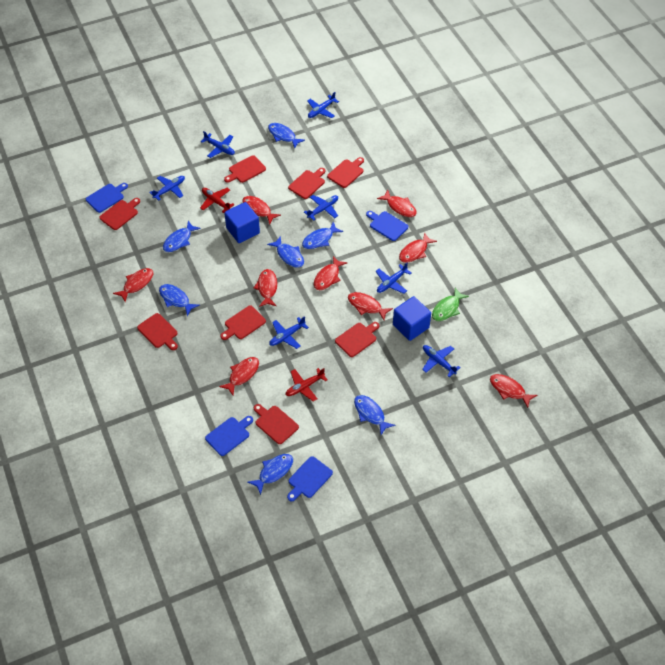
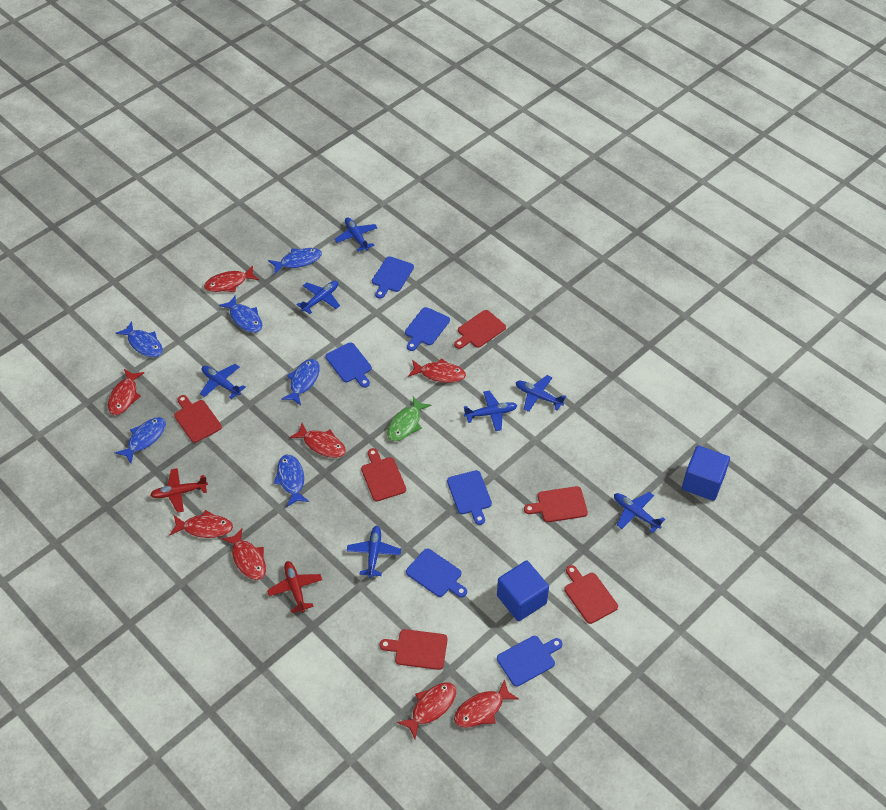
blue cutting board: 4 -> 6
blue fish: 7 -> 6
red cutting board: 8 -> 6
red fish: 9 -> 8

